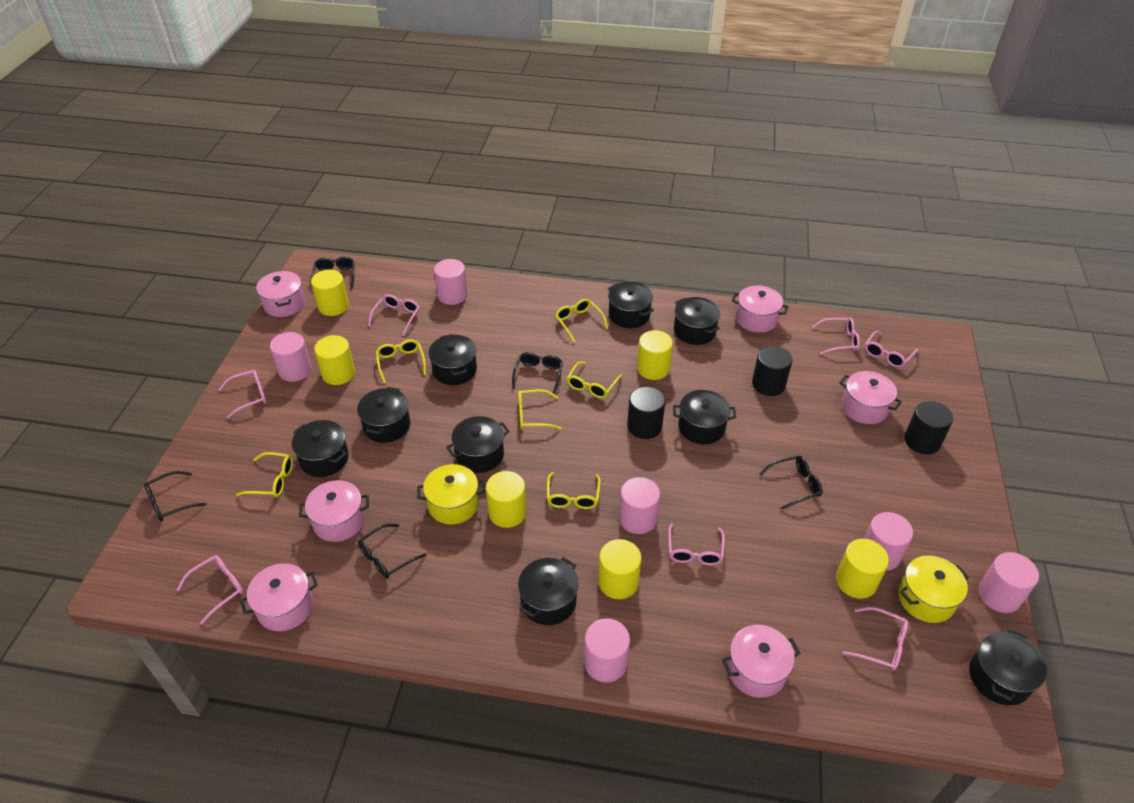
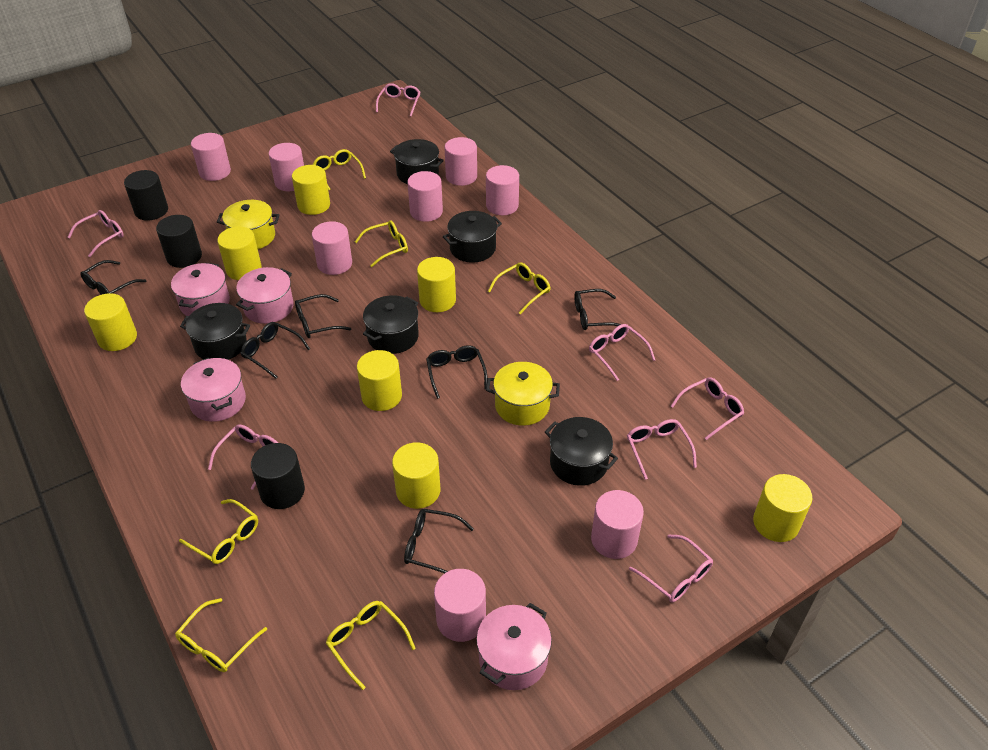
black glasses: 5 -> 6
black pot: 9 -> 5
pink cylinder: 6 -> 8
pink pot: 6 -> 4
yellow cylinder: 6 -> 7

